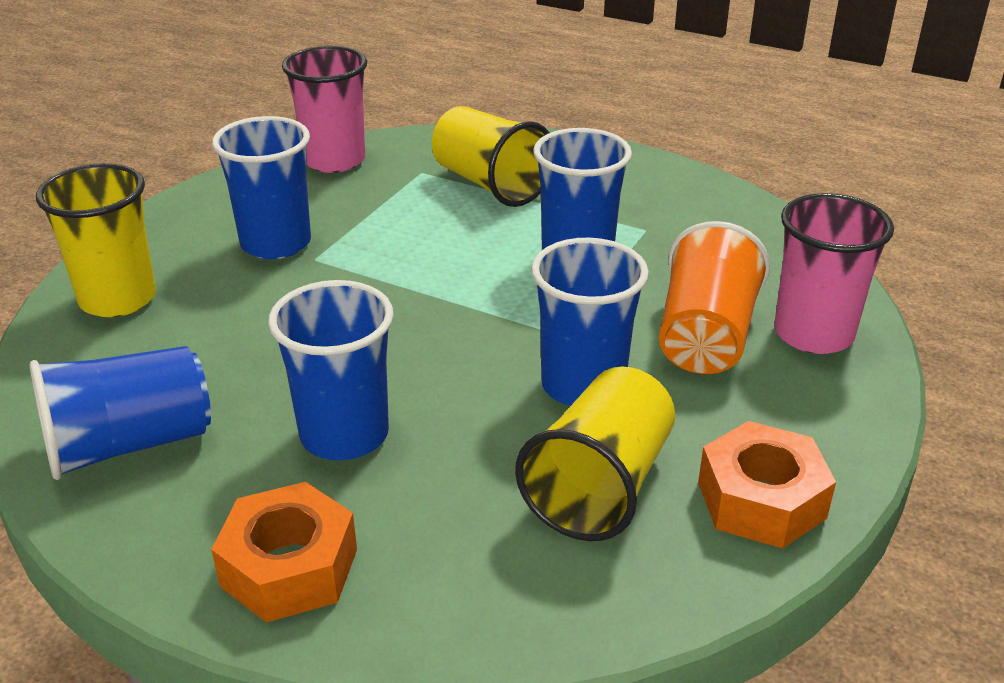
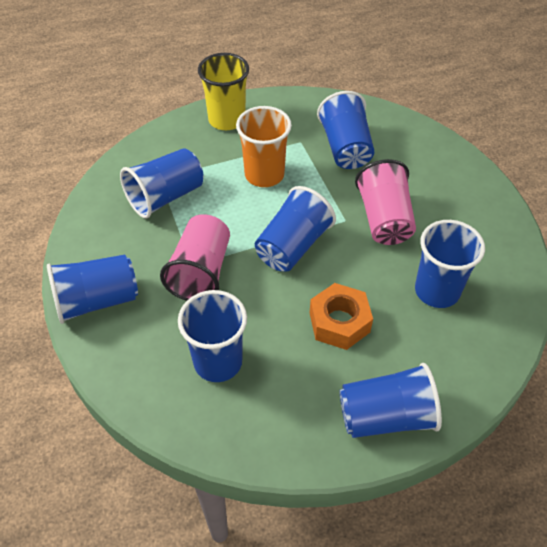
blue cup: 5 -> 7
orange nut: 2 -> 1
yellow cup: 3 -> 1

